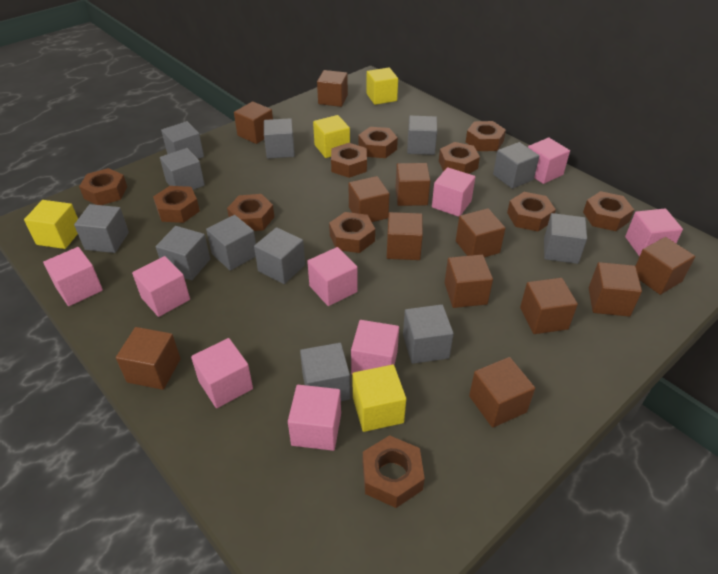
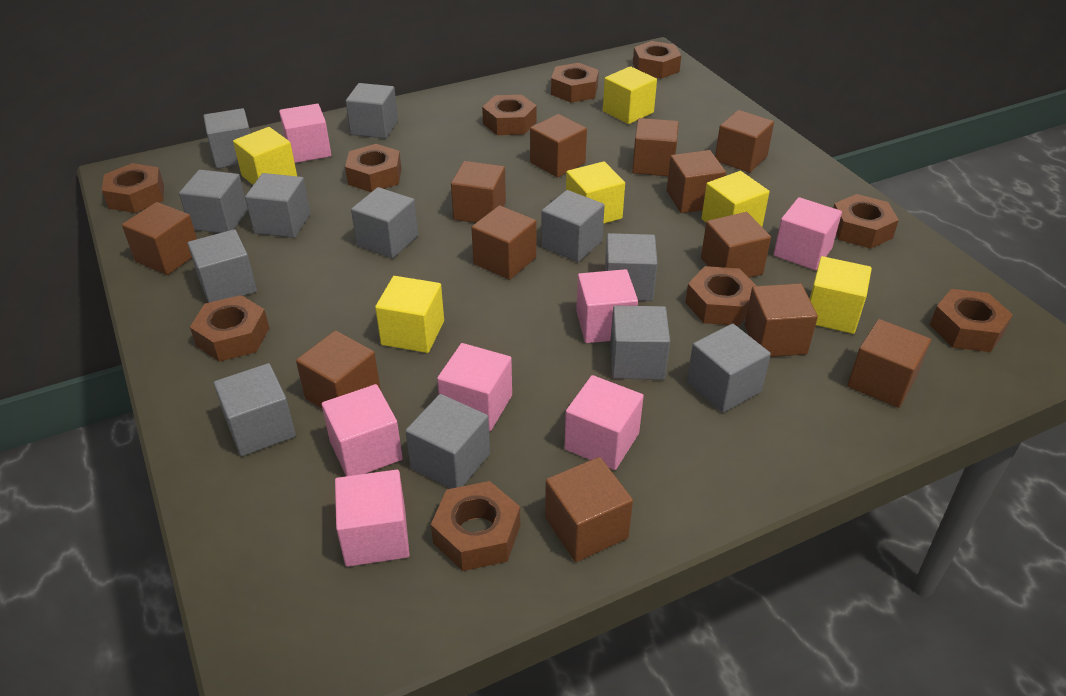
brown nut: 11 -> 10
pink cube: 9 -> 7
yellow cube: 4 -> 6

